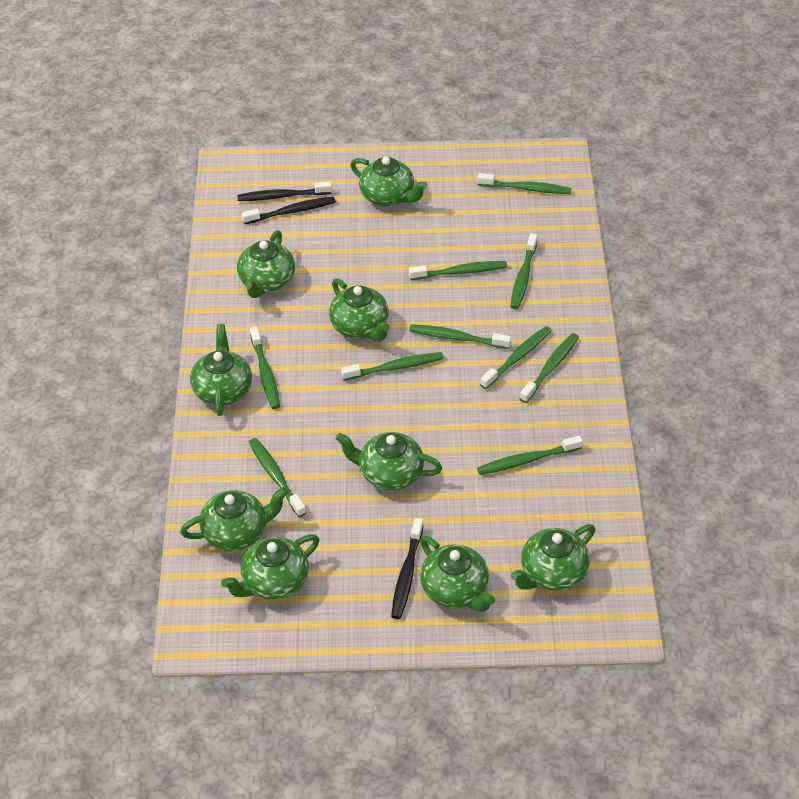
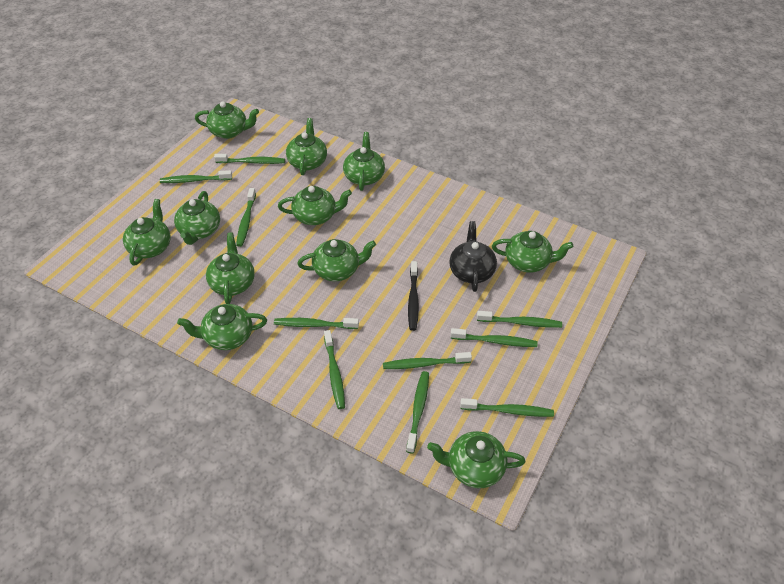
black teapot: 0 -> 1
black toothbrush: 3 -> 1
green teapot: 9 -> 11

